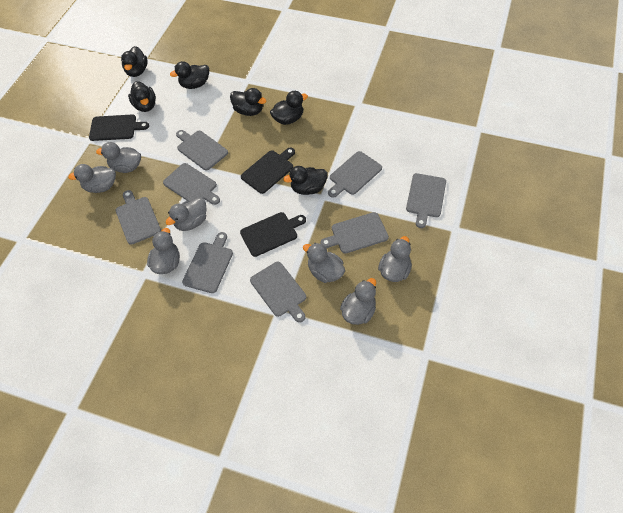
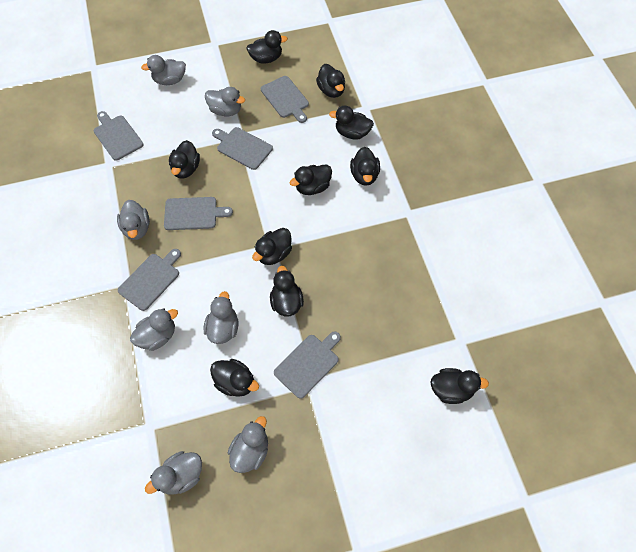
black cutting board: 3 -> 0
black duck: 6 -> 10
grey cutting board: 8 -> 6

